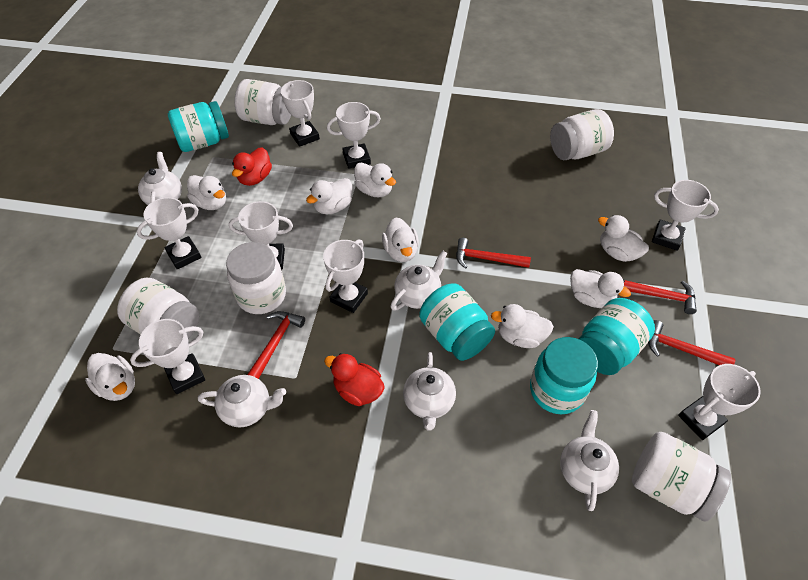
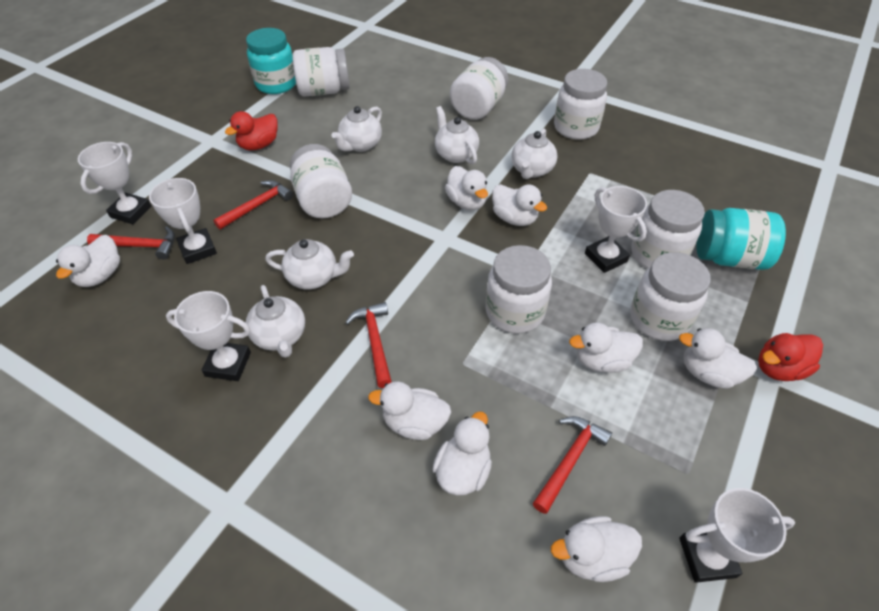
turquoise jar: 4 -> 2
white jar: 5 -> 7
white trophy: 8 -> 5

